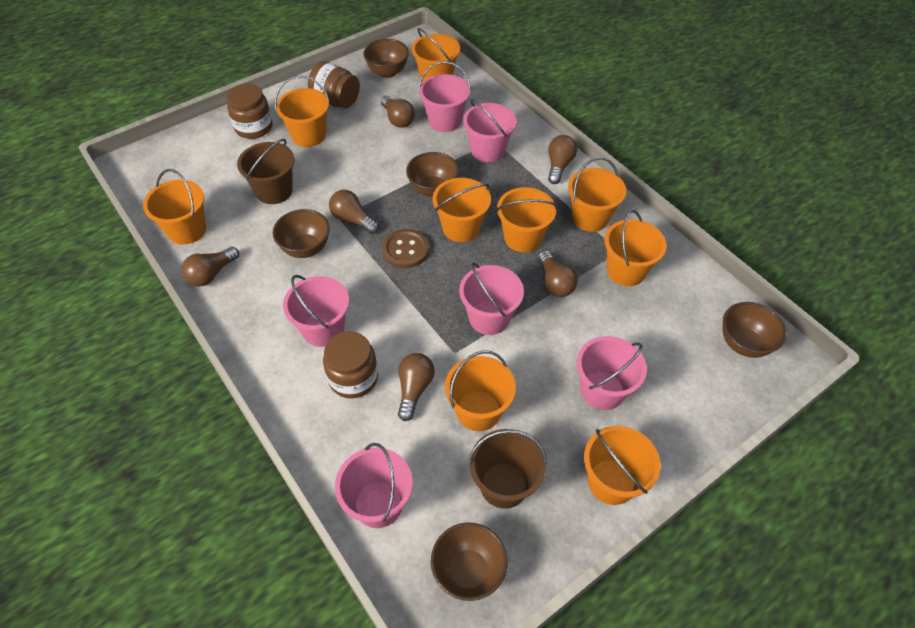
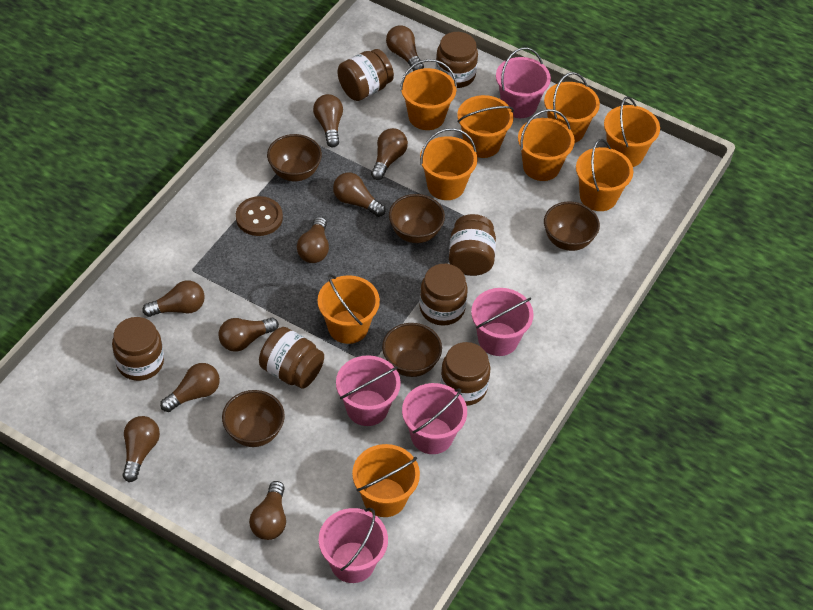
brown bucket: 2 -> 0
brown jar: 3 -> 7
brown light bulb: 6 -> 10
pink bucket: 6 -> 5

